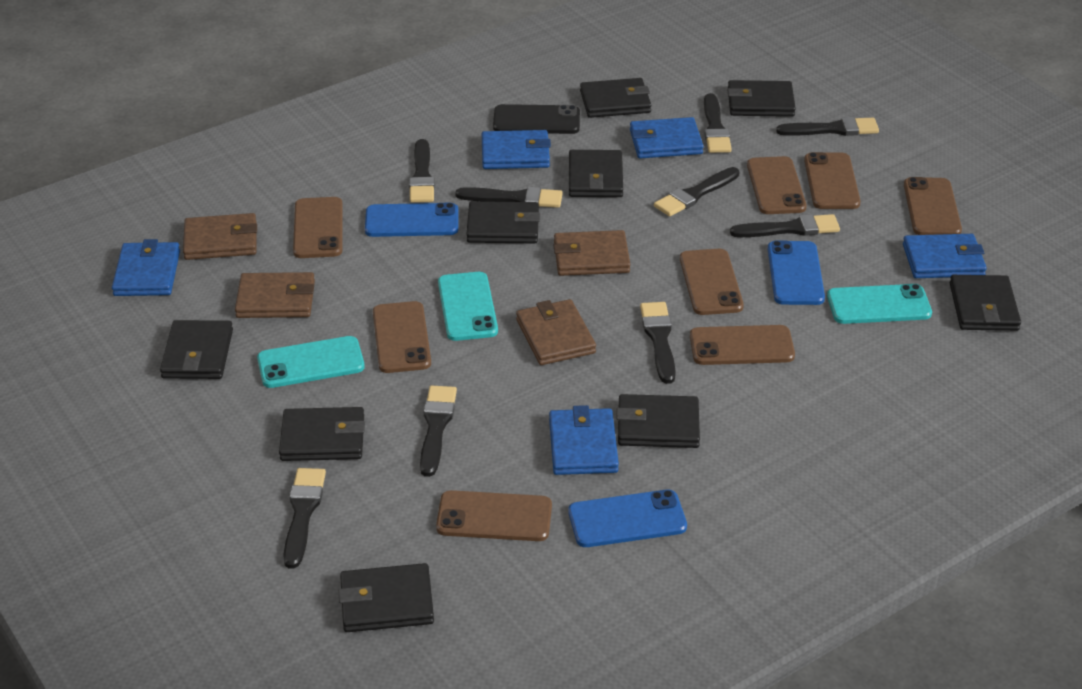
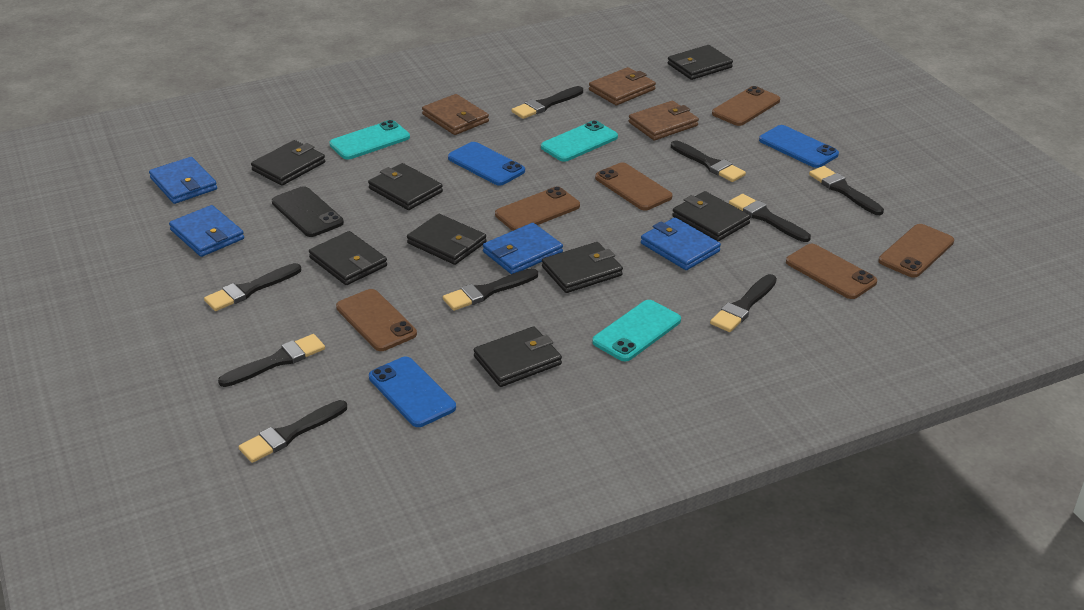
black wallet: 9 -> 8
blue wallet: 5 -> 4
brown phone: 8 -> 6
brown wallet: 4 -> 3

